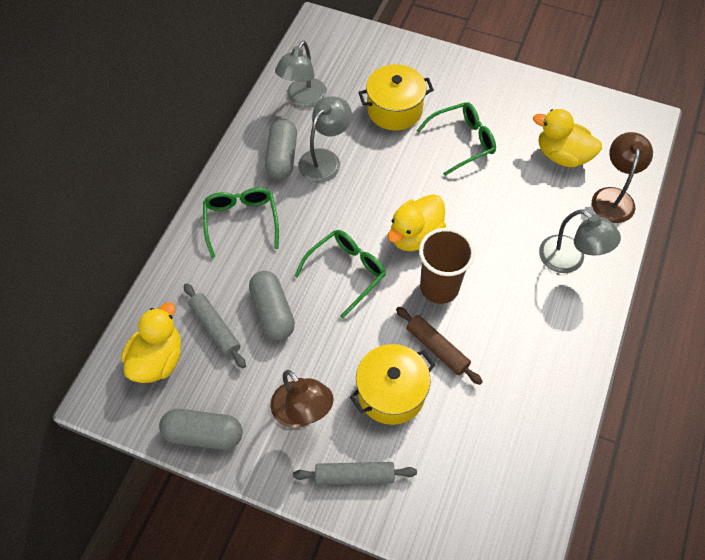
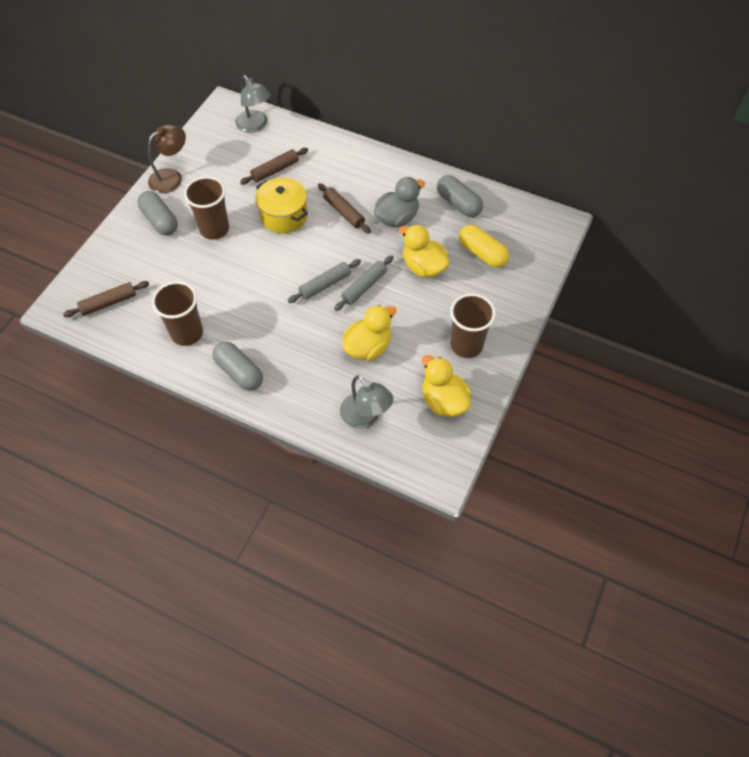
brown cup: 1 -> 3
brown lamp: 2 -> 1
brown rolling pin: 1 -> 3
green glasses: 3 -> 0
grey duck: 0 -> 1
grey lamp: 3 -> 2
yellow capsule: 0 -> 1
yellow pot: 2 -> 1

